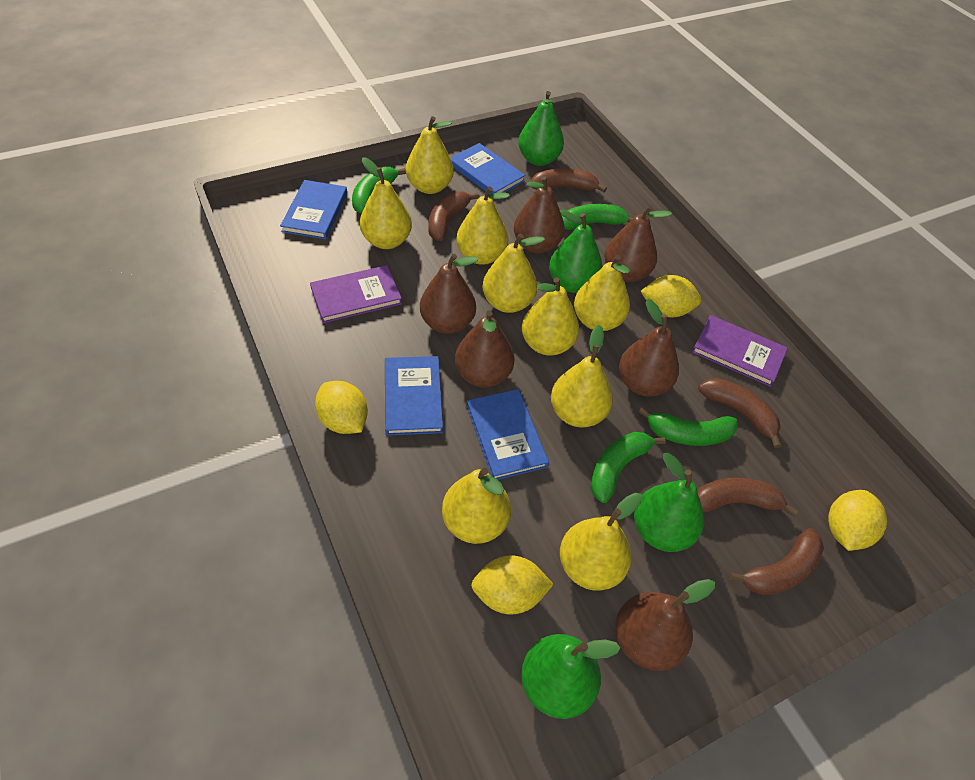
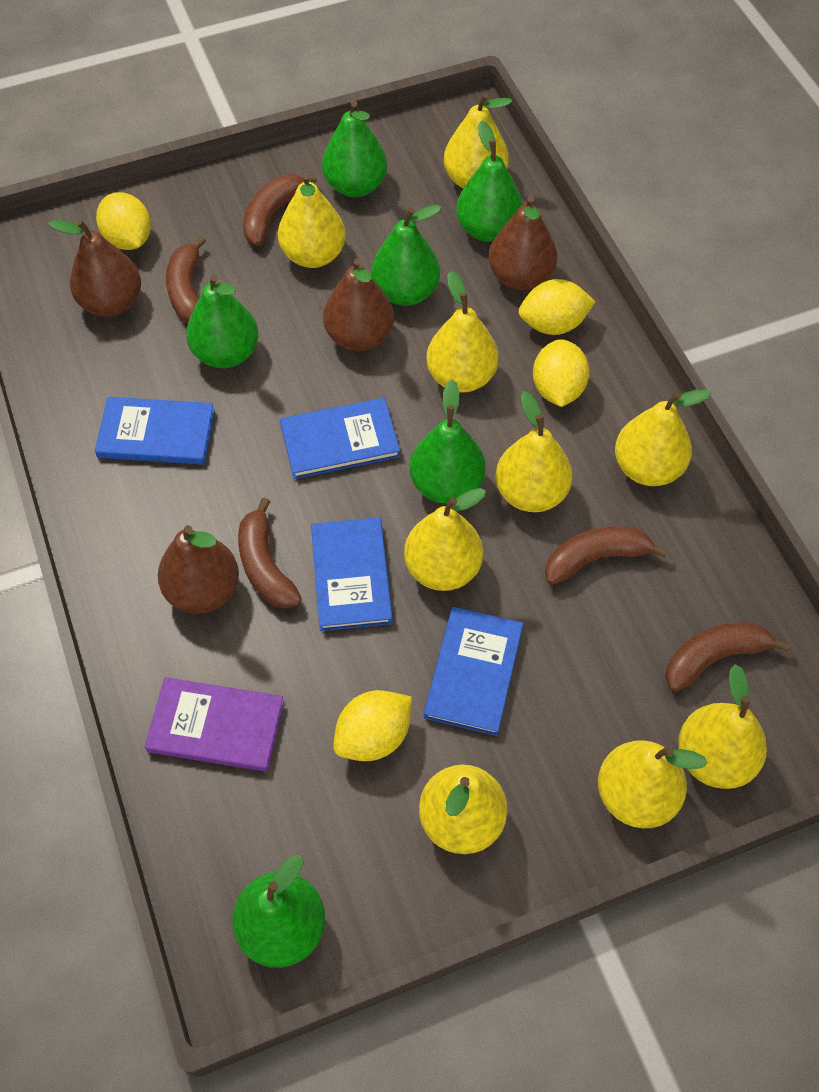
brown pear: 6 -> 4
green banana: 4 -> 0
green pear: 4 -> 6
purple book: 2 -> 1

